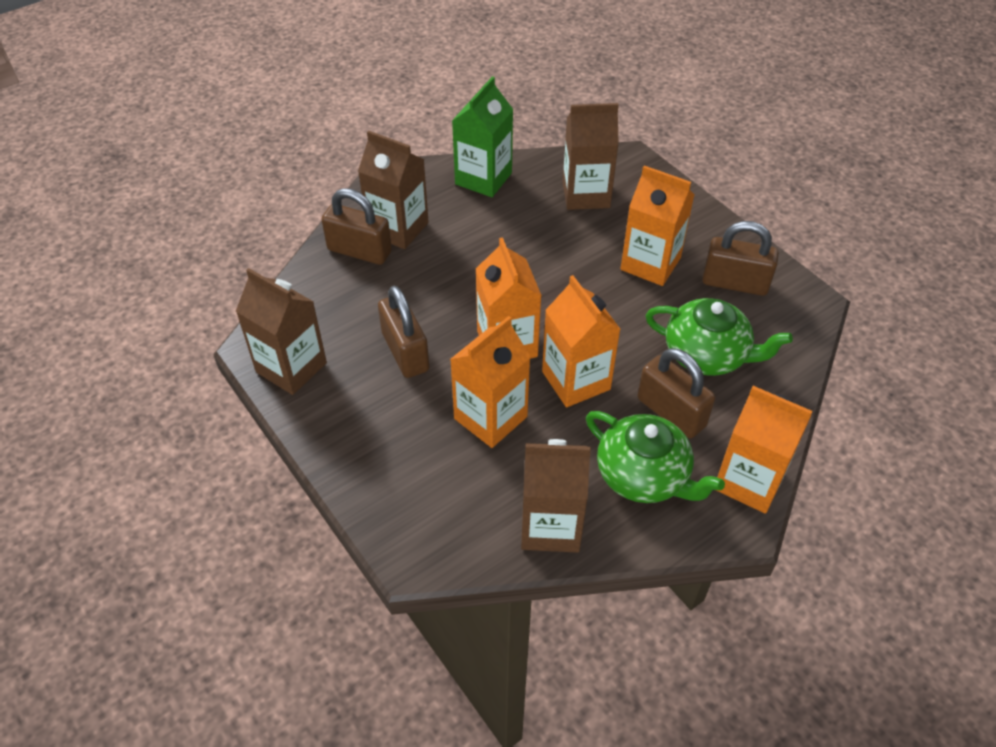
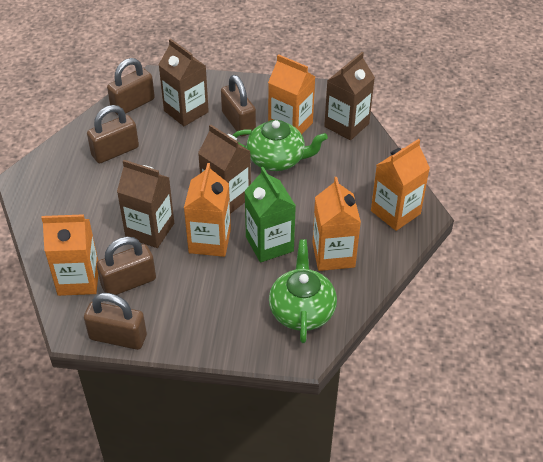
brown padlock: 4 -> 5

